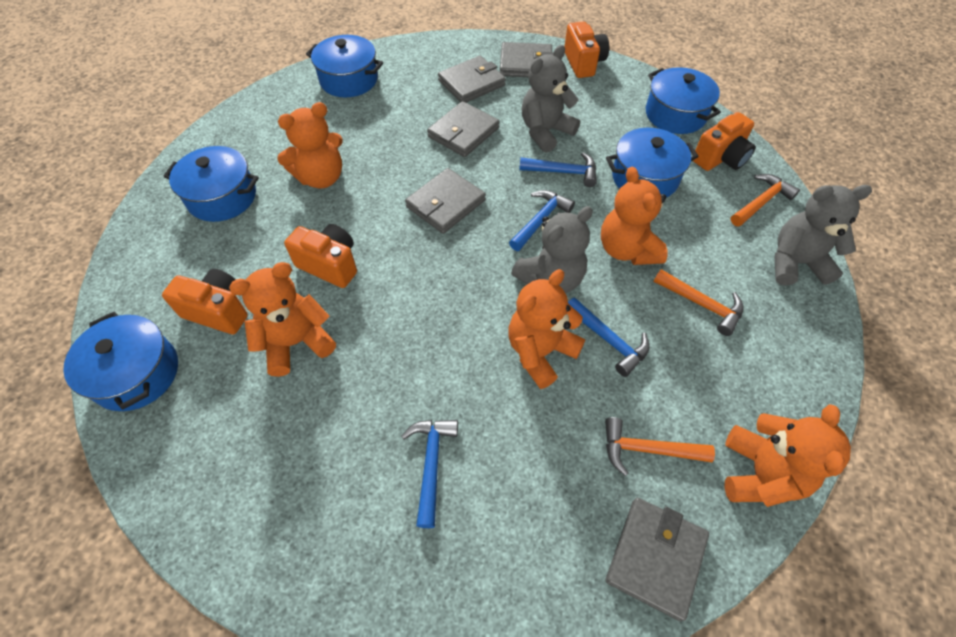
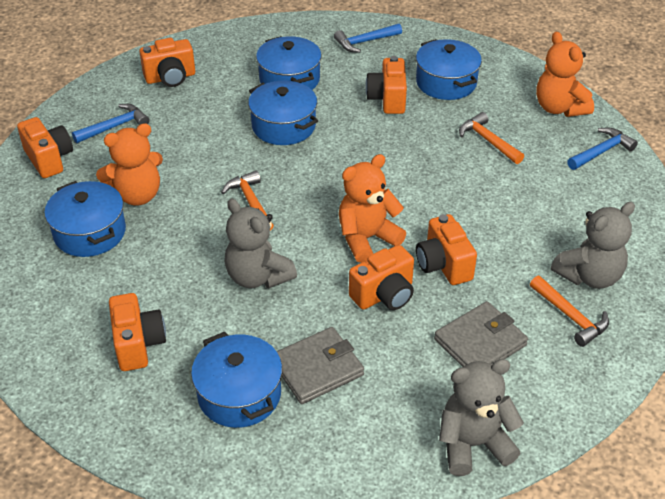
blue hammer: 4 -> 3
grey wallet: 5 -> 2
orange camera: 4 -> 6
orange teddy bear: 5 -> 3

